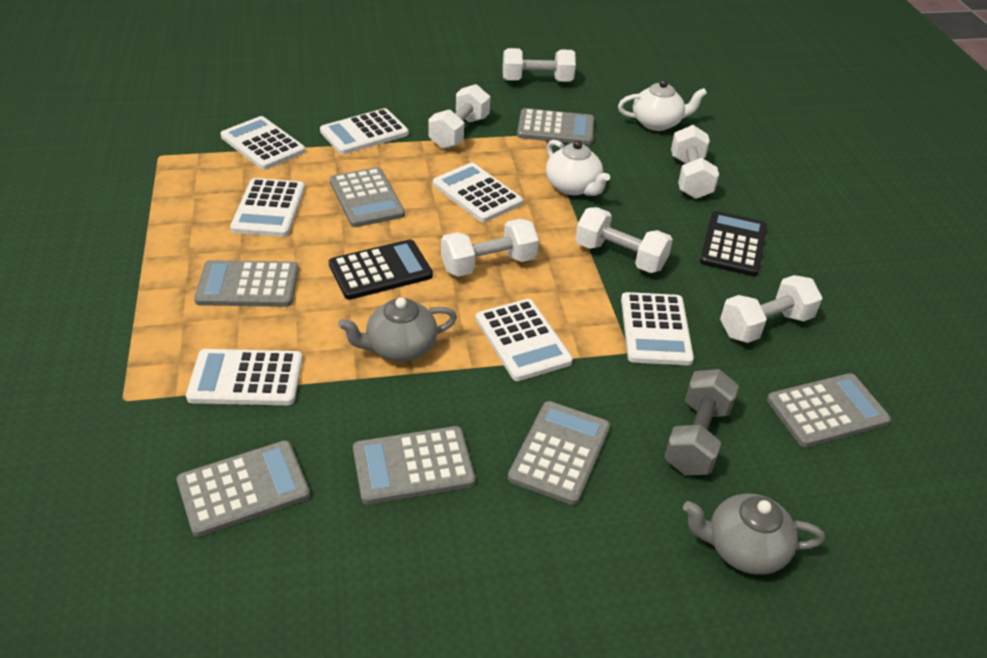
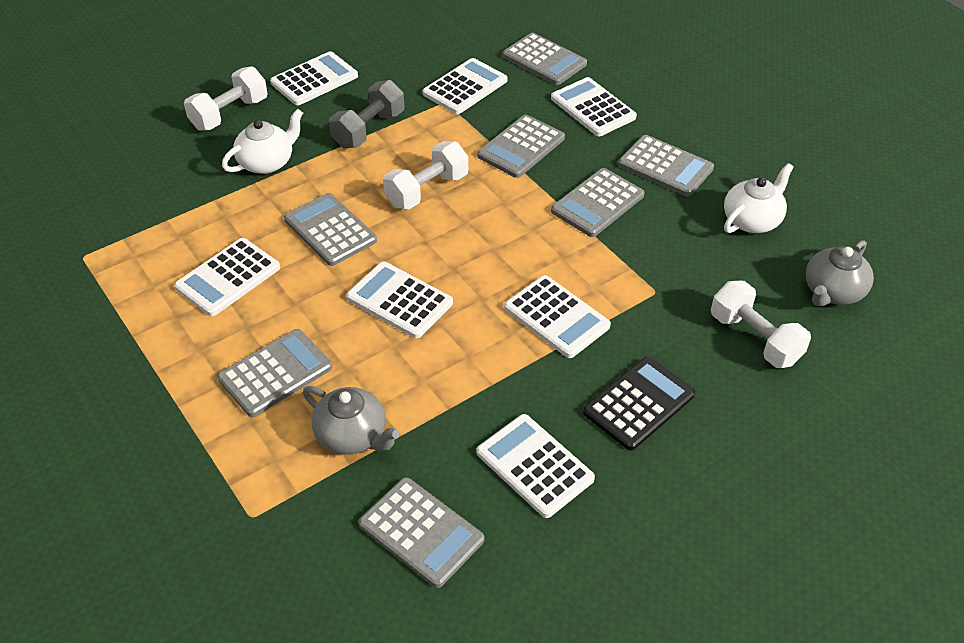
black calculator: 2 -> 1
white dumbbell: 6 -> 3

